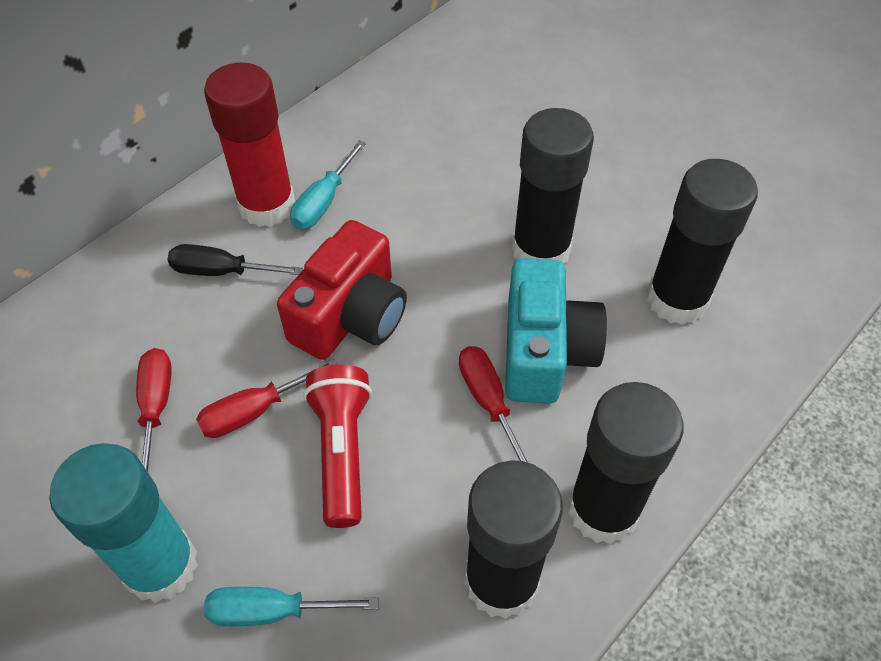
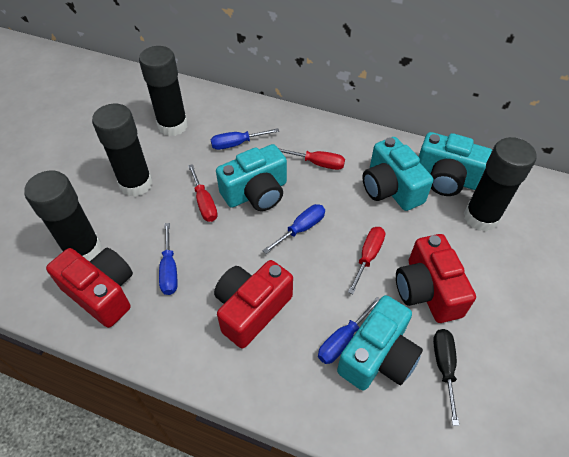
blue screwdriver: 0 -> 4
red camera: 1 -> 3
red flashlight: 1 -> 0
red glue stick: 1 -> 0
turquoise camera: 1 -> 4
turquoise glue stick: 1 -> 0
turquoise screwdriver: 2 -> 0

